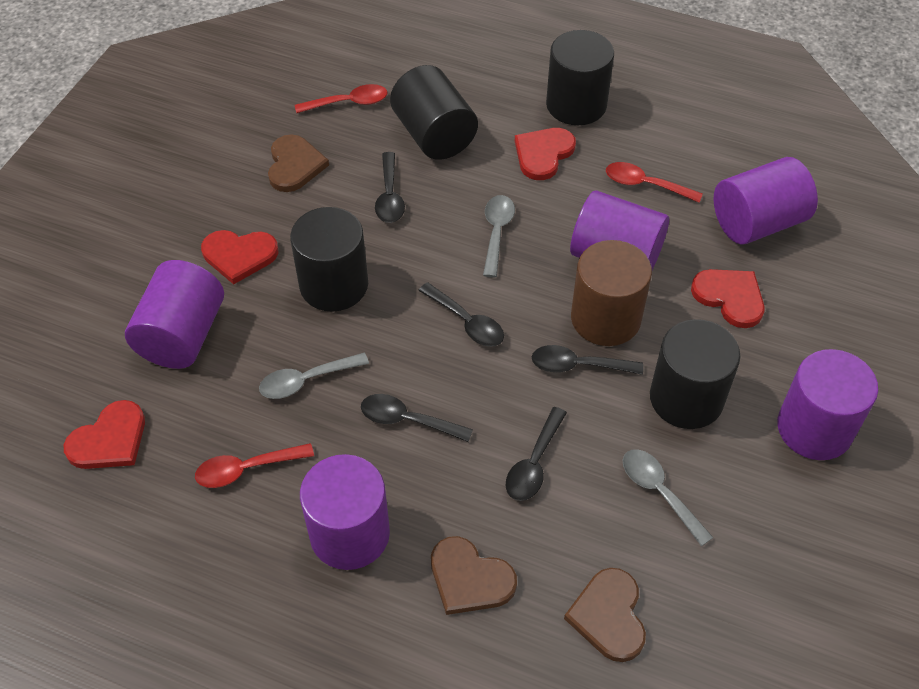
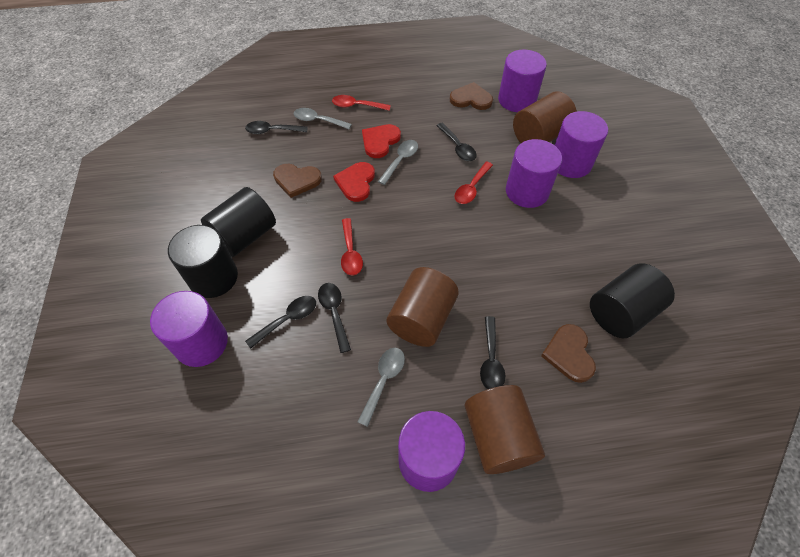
black cylinder: 4 -> 3
brown cylinder: 1 -> 3
red heart: 4 -> 2

